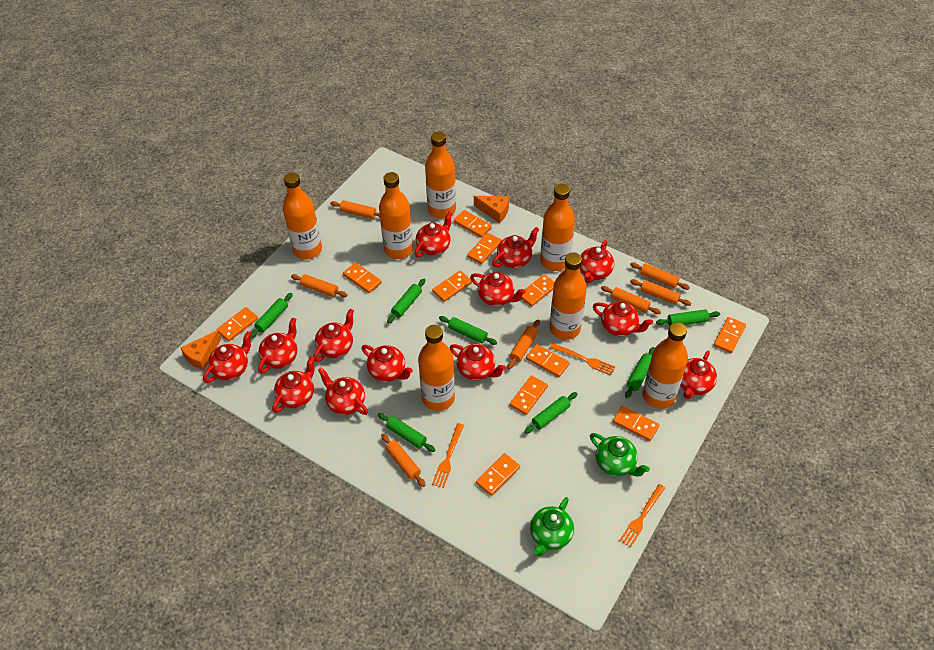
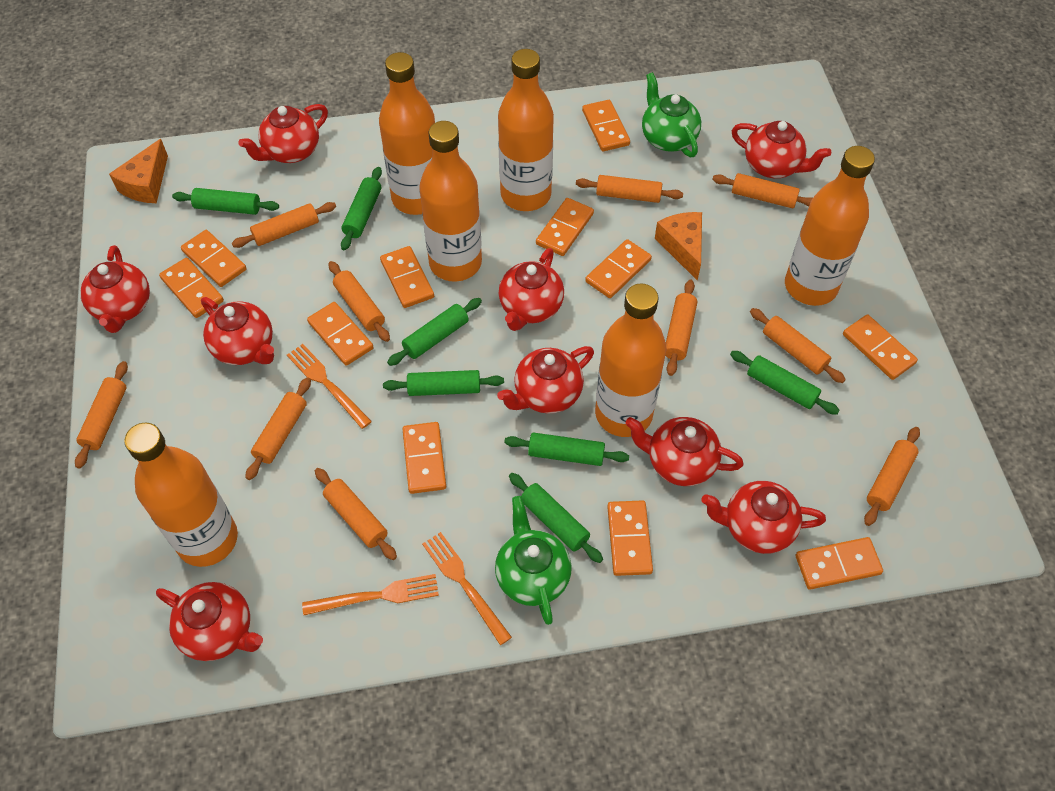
orange bottle: 7 -> 6
orange rolling pin: 7 -> 10
red teapot: 13 -> 9

